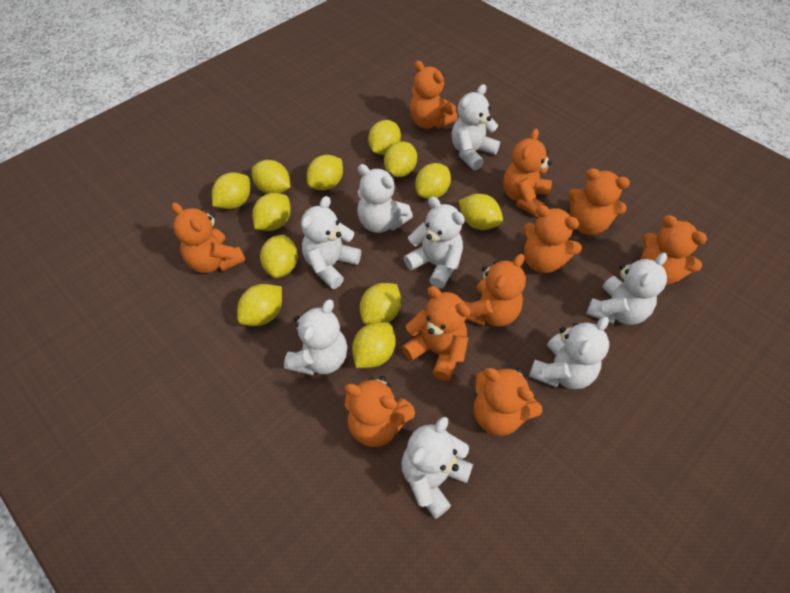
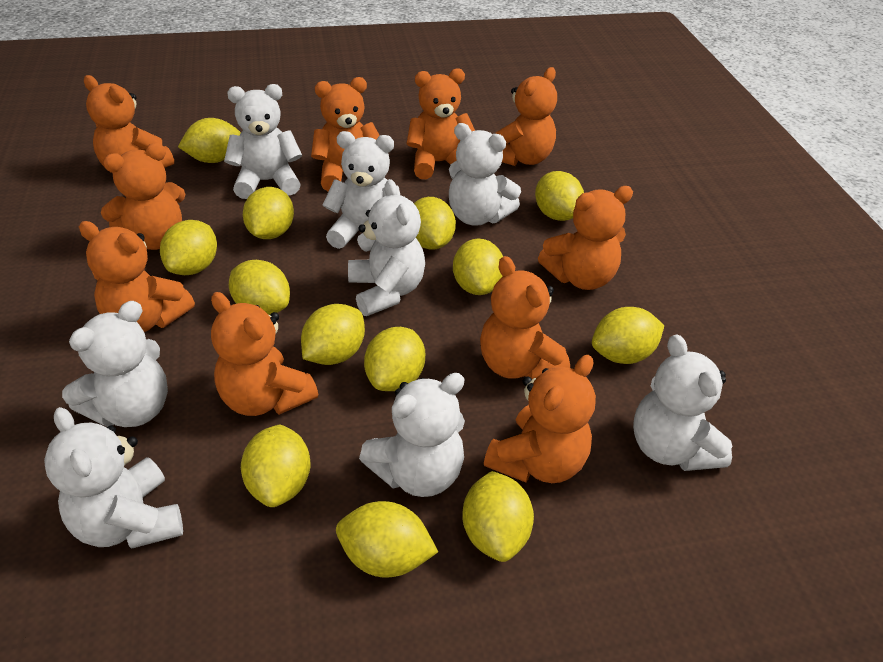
yellow lemon: 12 -> 13

